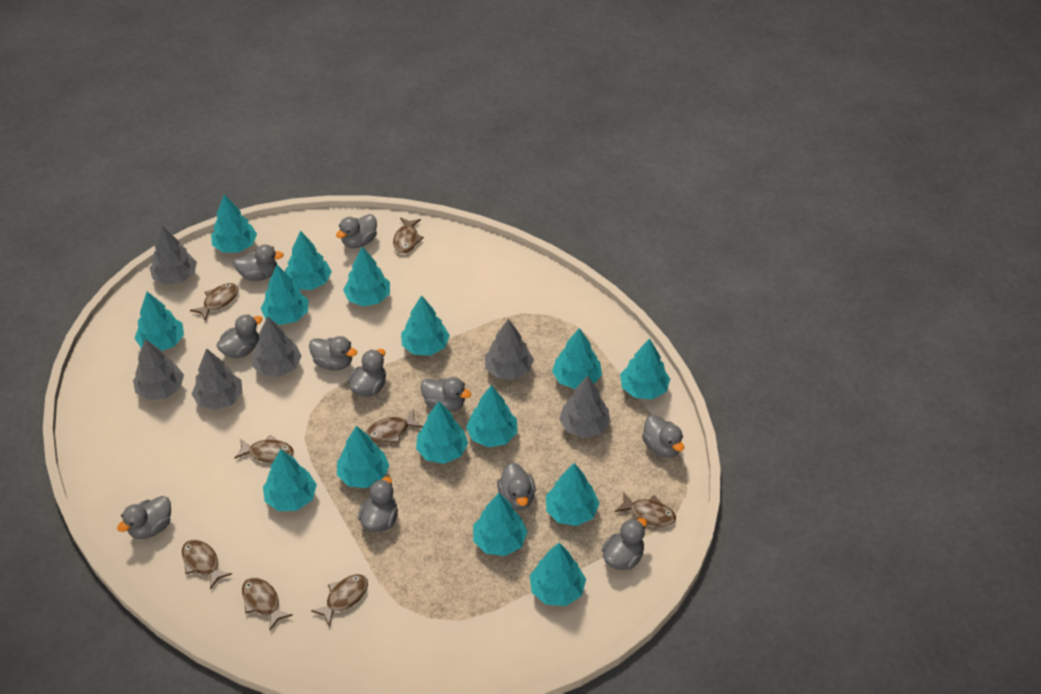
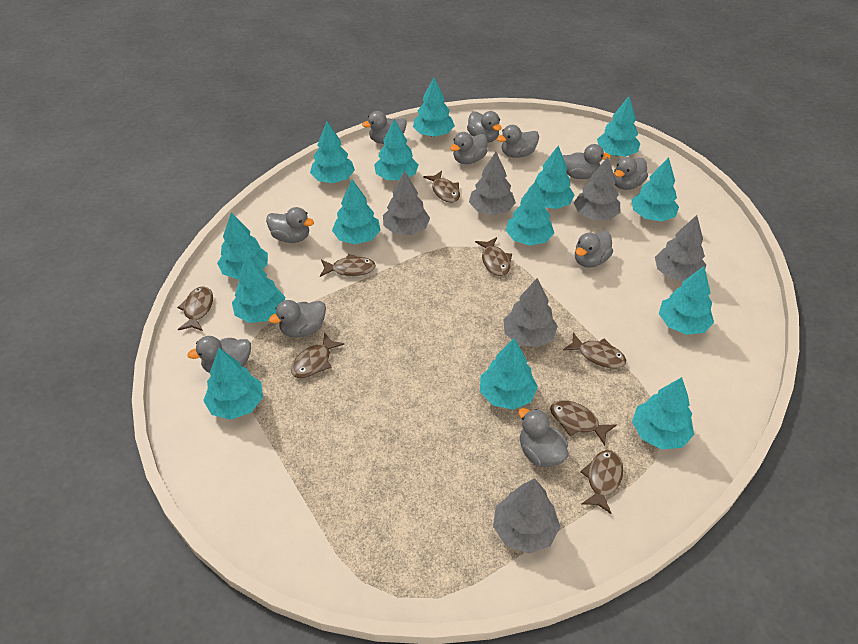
turquoise tree: 15 -> 14

